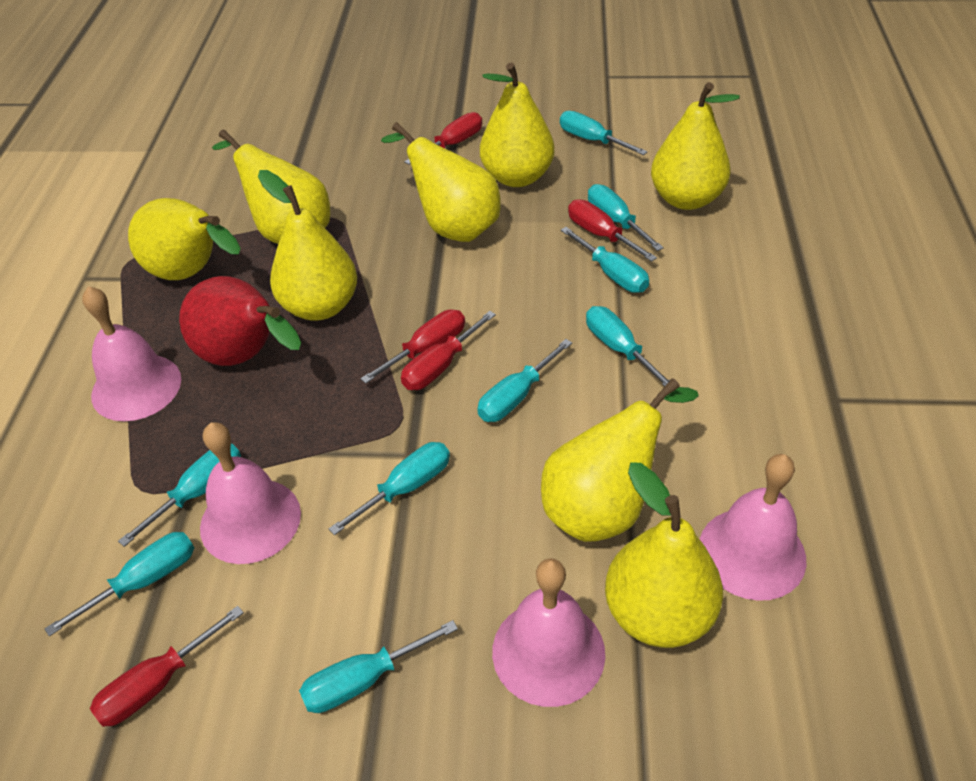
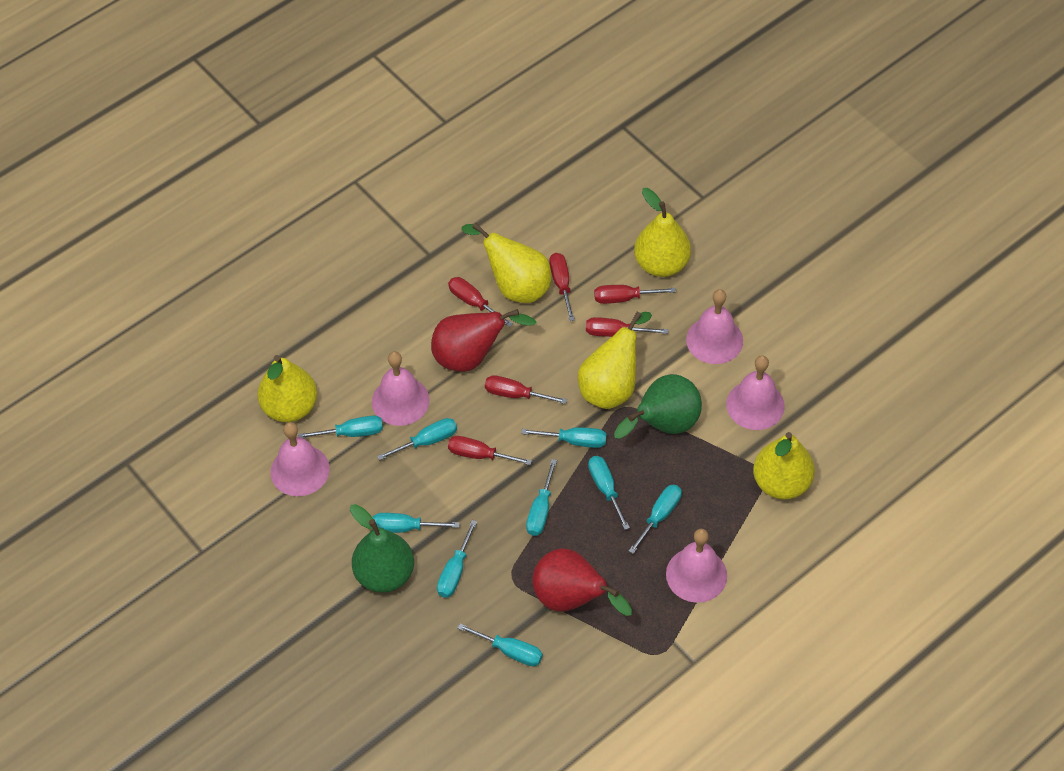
green pear: 0 -> 2
pink bell: 4 -> 5
red pear: 1 -> 2
red screwdriver: 5 -> 6
yellow pear: 8 -> 5

